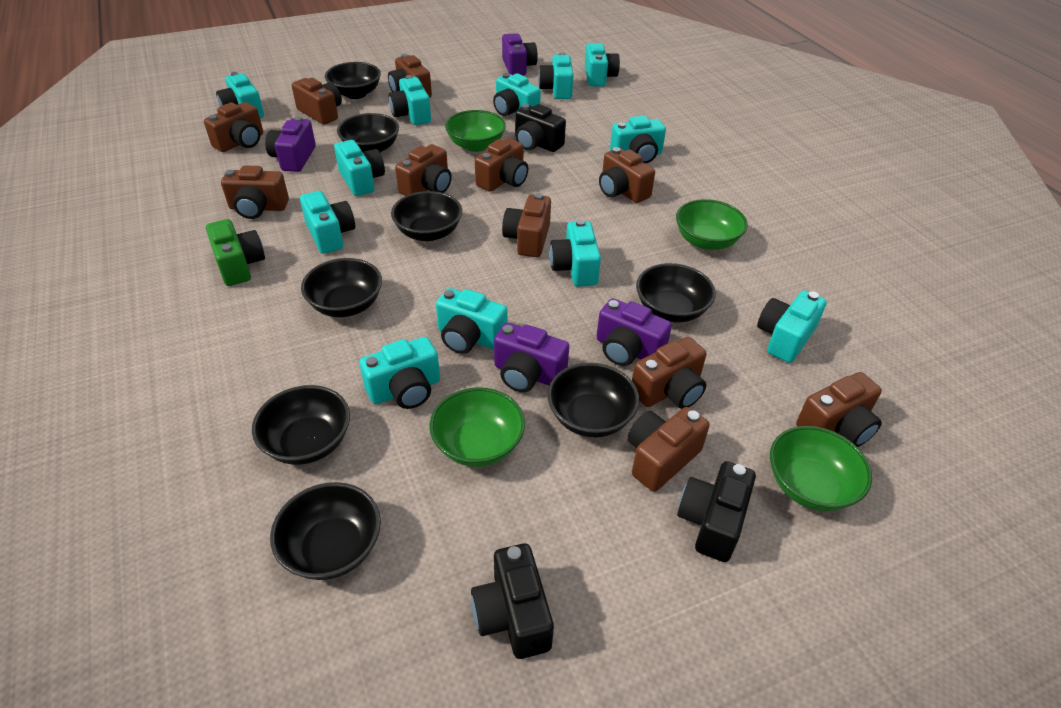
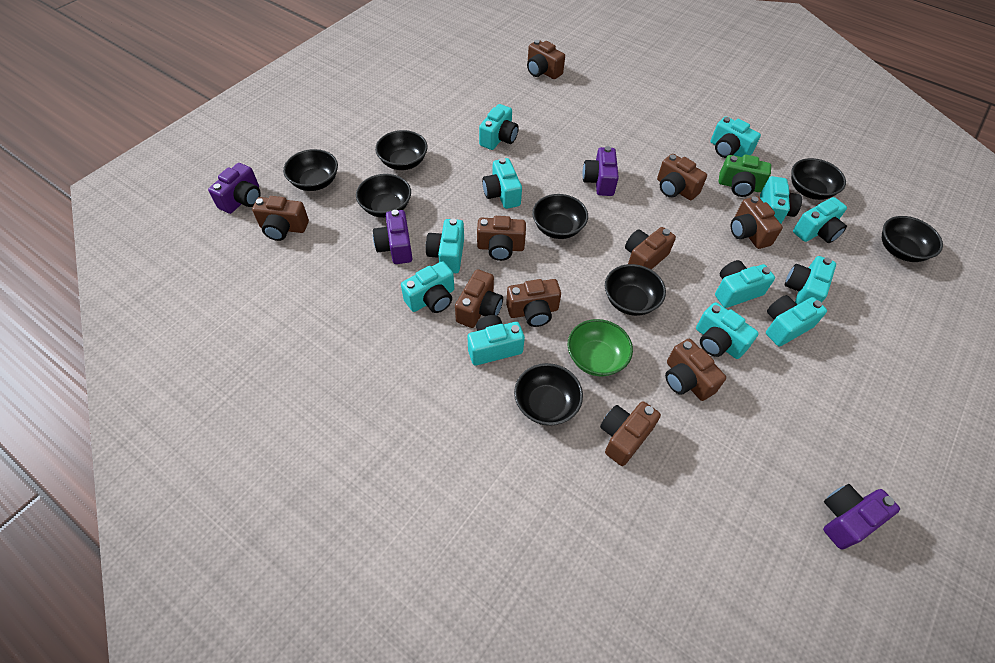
black camera: 3 -> 0
brown camera: 11 -> 10
green bowl: 4 -> 1

